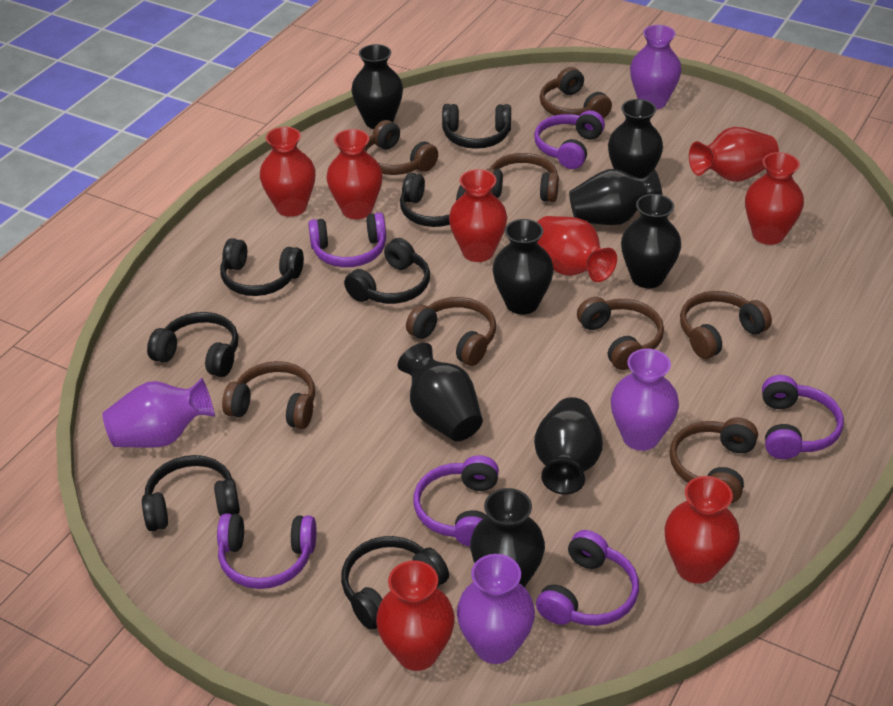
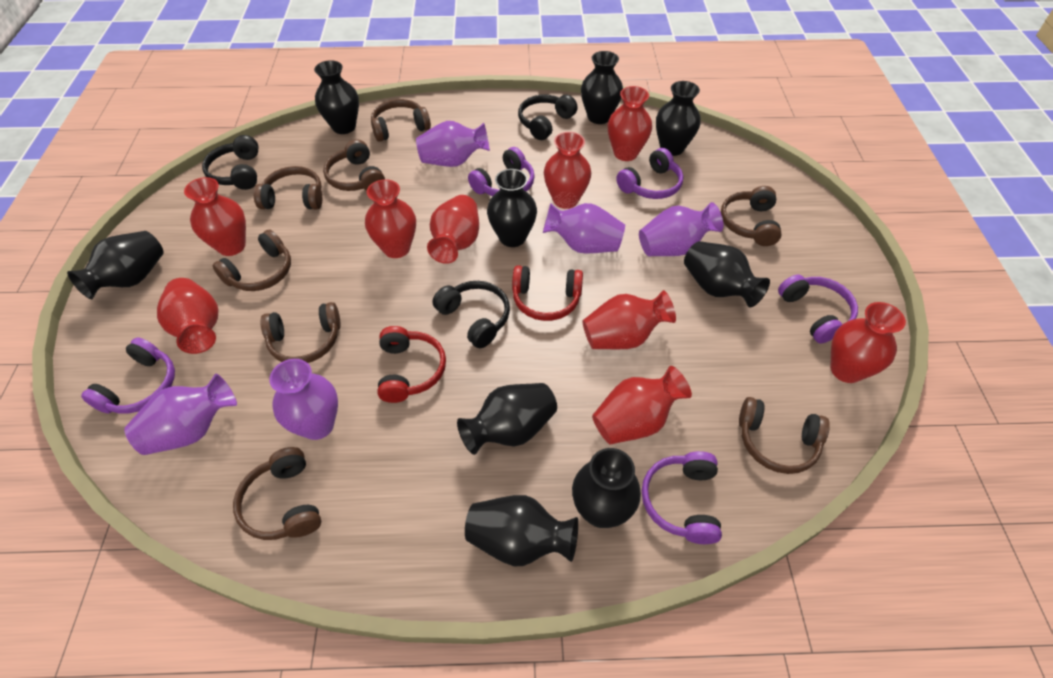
black headphones: 7 -> 3
black vase: 8 -> 9
purple headphones: 6 -> 5
purple vase: 4 -> 5
red headphones: 0 -> 2
red vase: 8 -> 9

